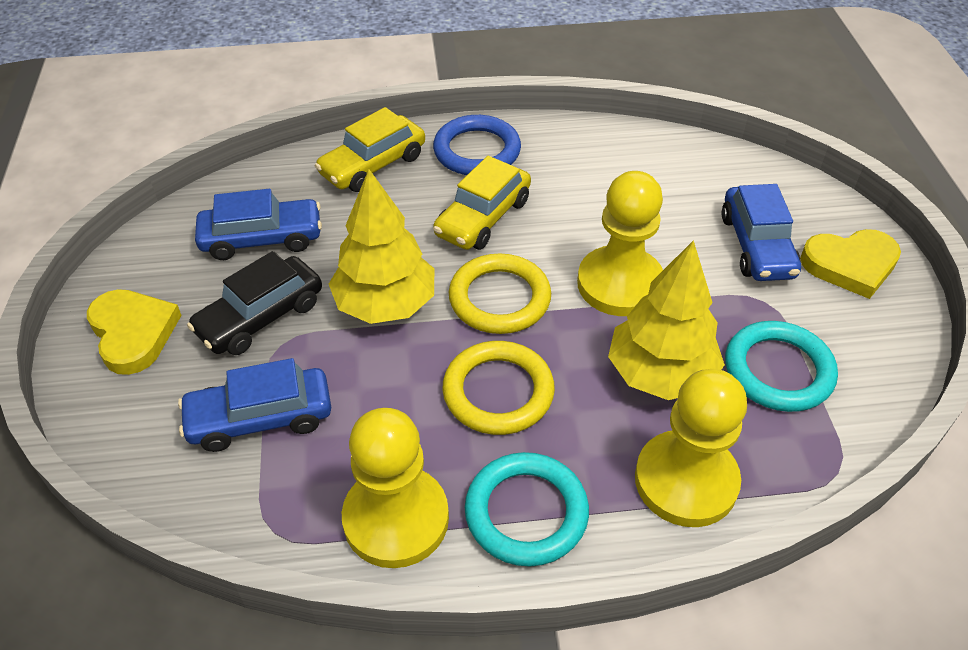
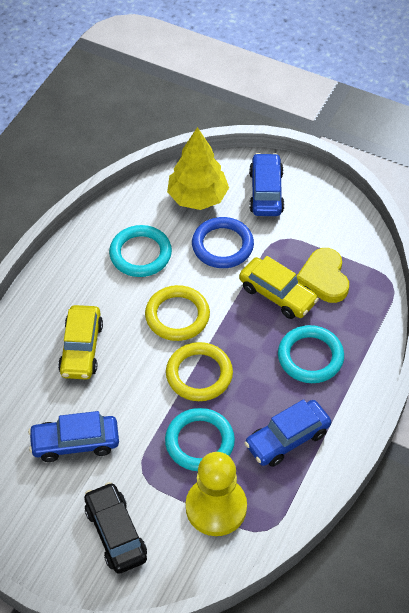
turquoise ring: 2 -> 3
yellow heart: 2 -> 1
yellow pawn: 3 -> 1
yellow tree: 2 -> 1

